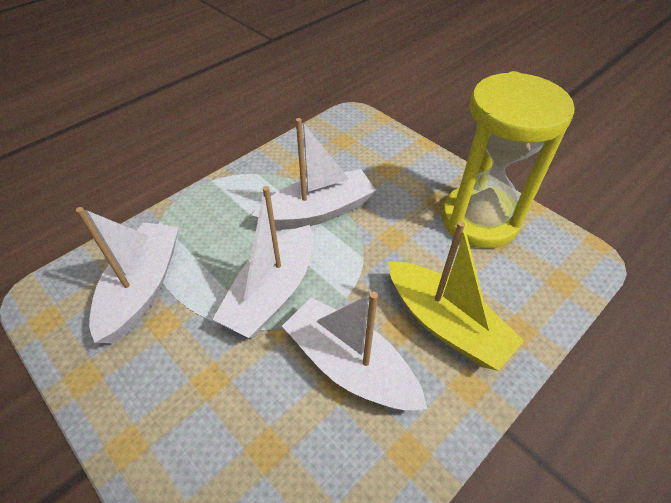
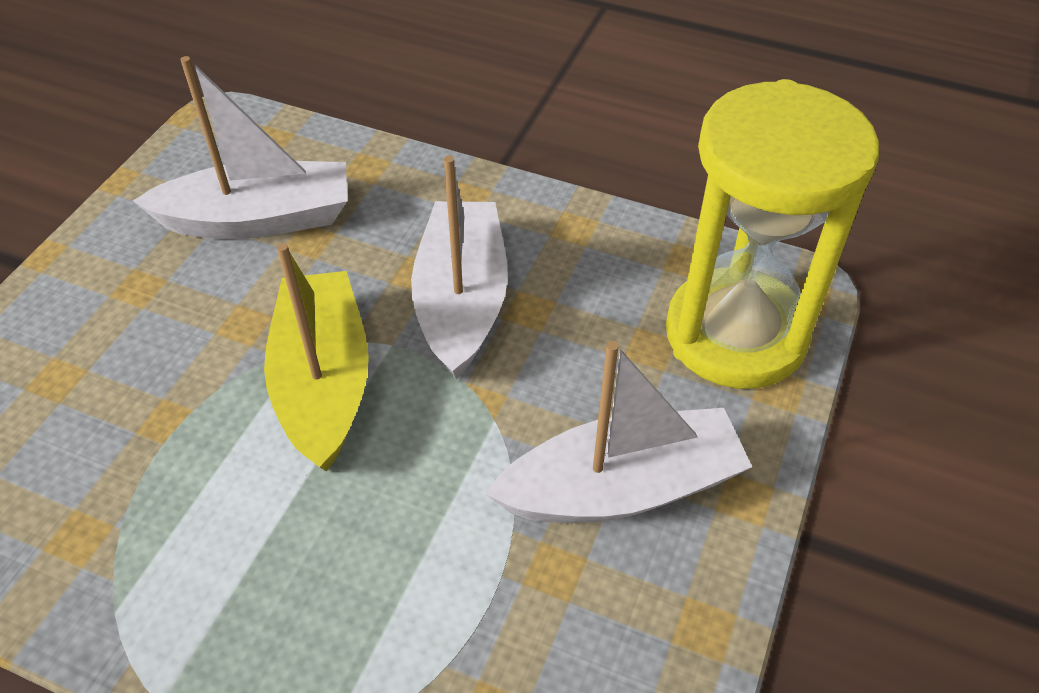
white boat: 4 -> 3

